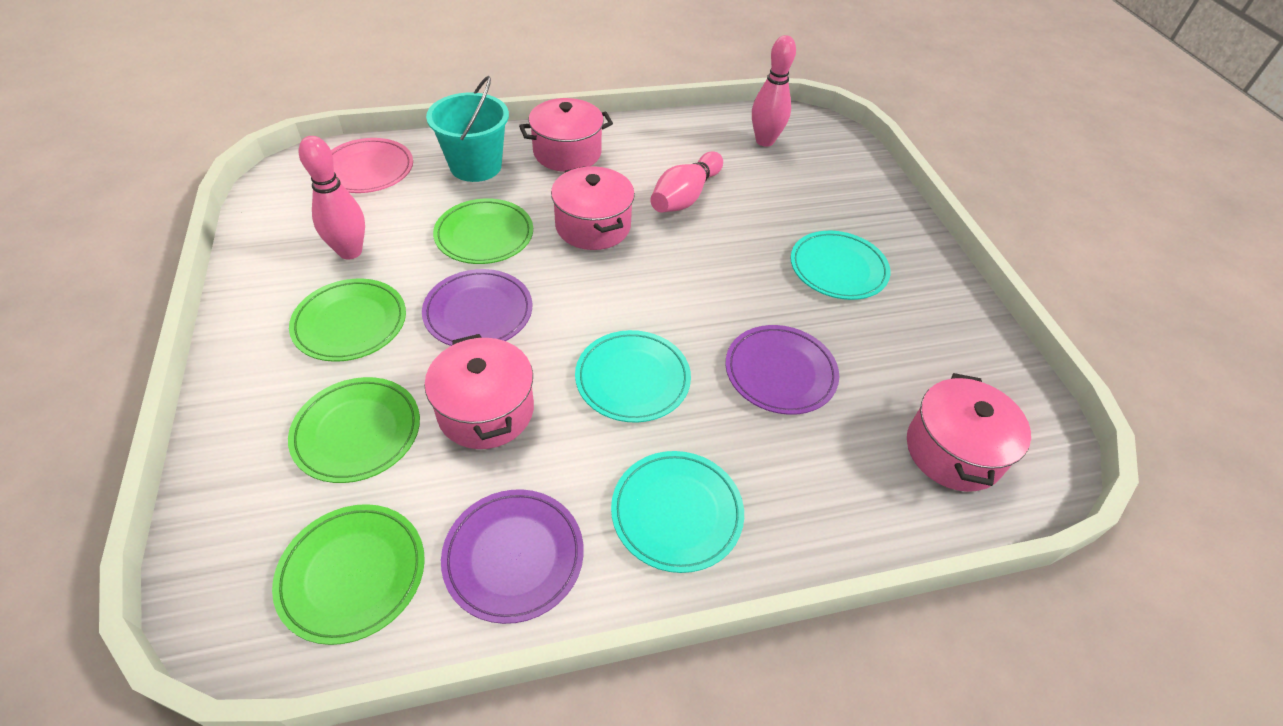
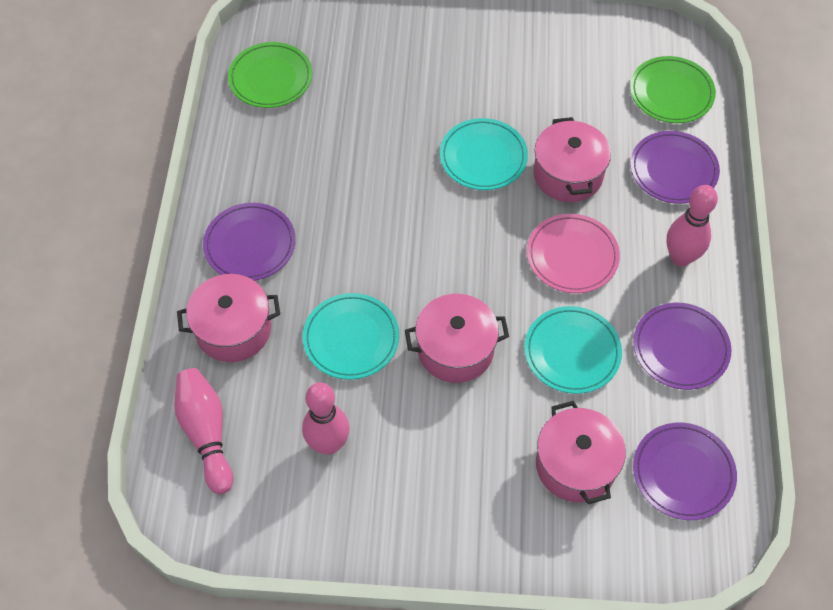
green plate: 4 -> 2
purple plate: 3 -> 4
turquoise bucket: 1 -> 0

